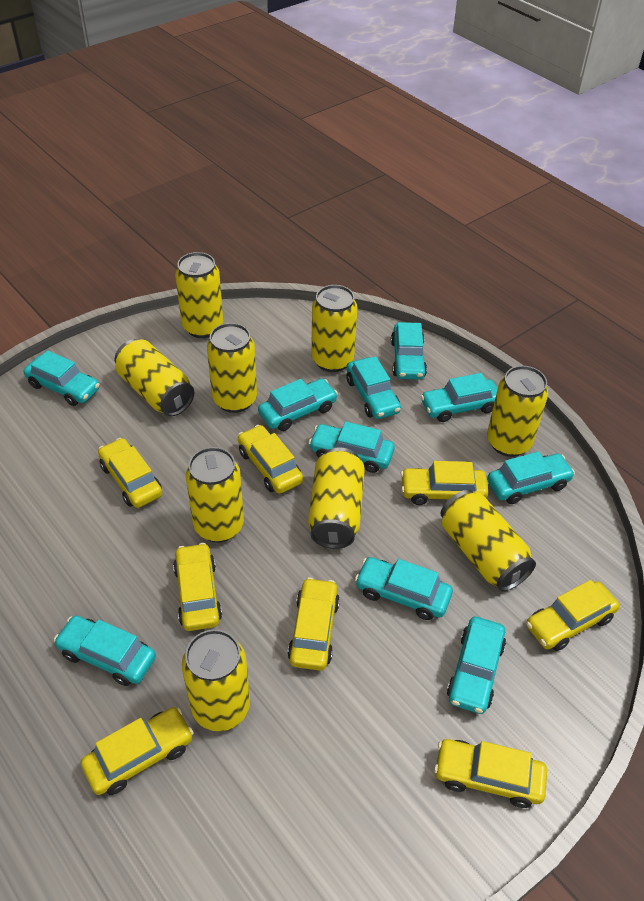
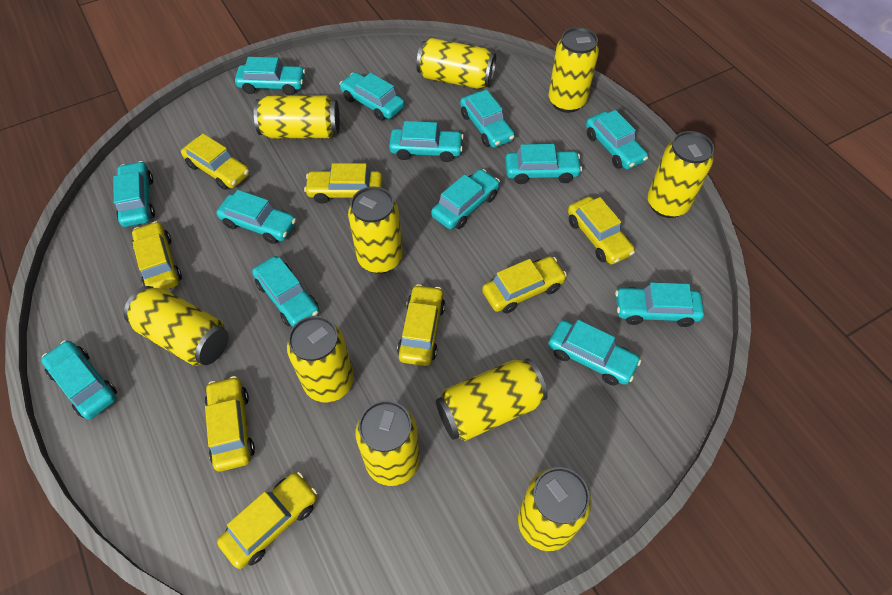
turquoise car: 10 -> 13
yellow can: 9 -> 10

